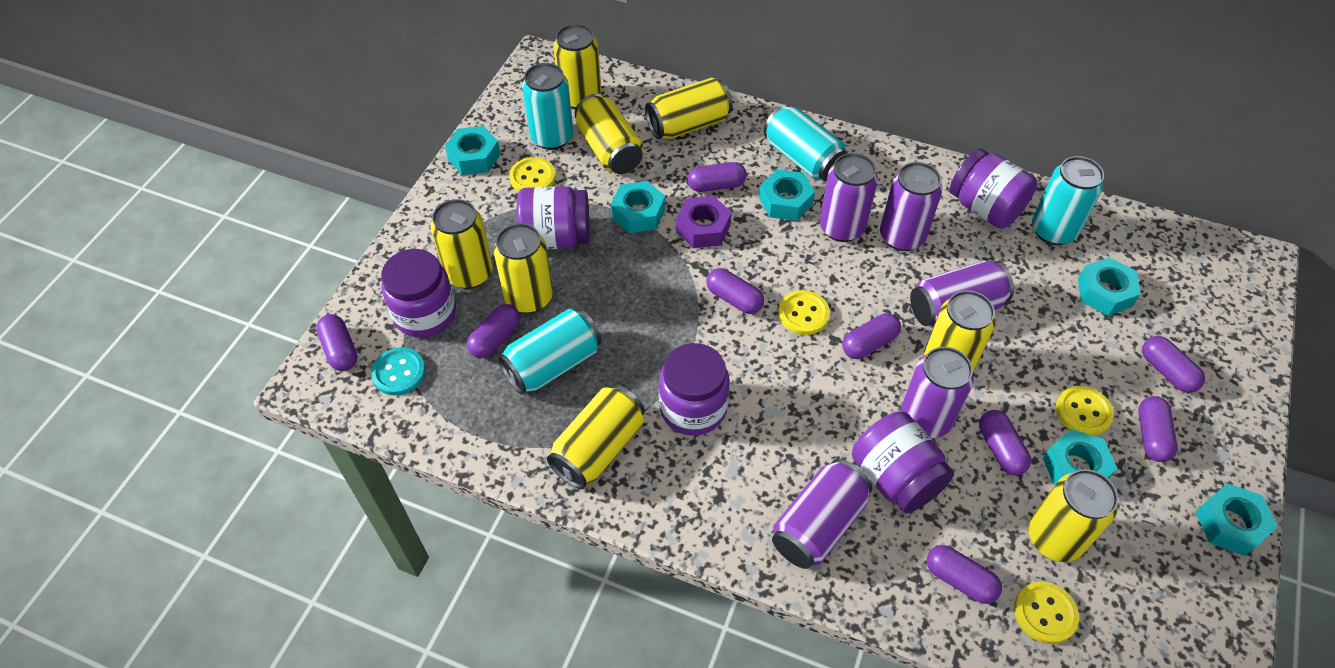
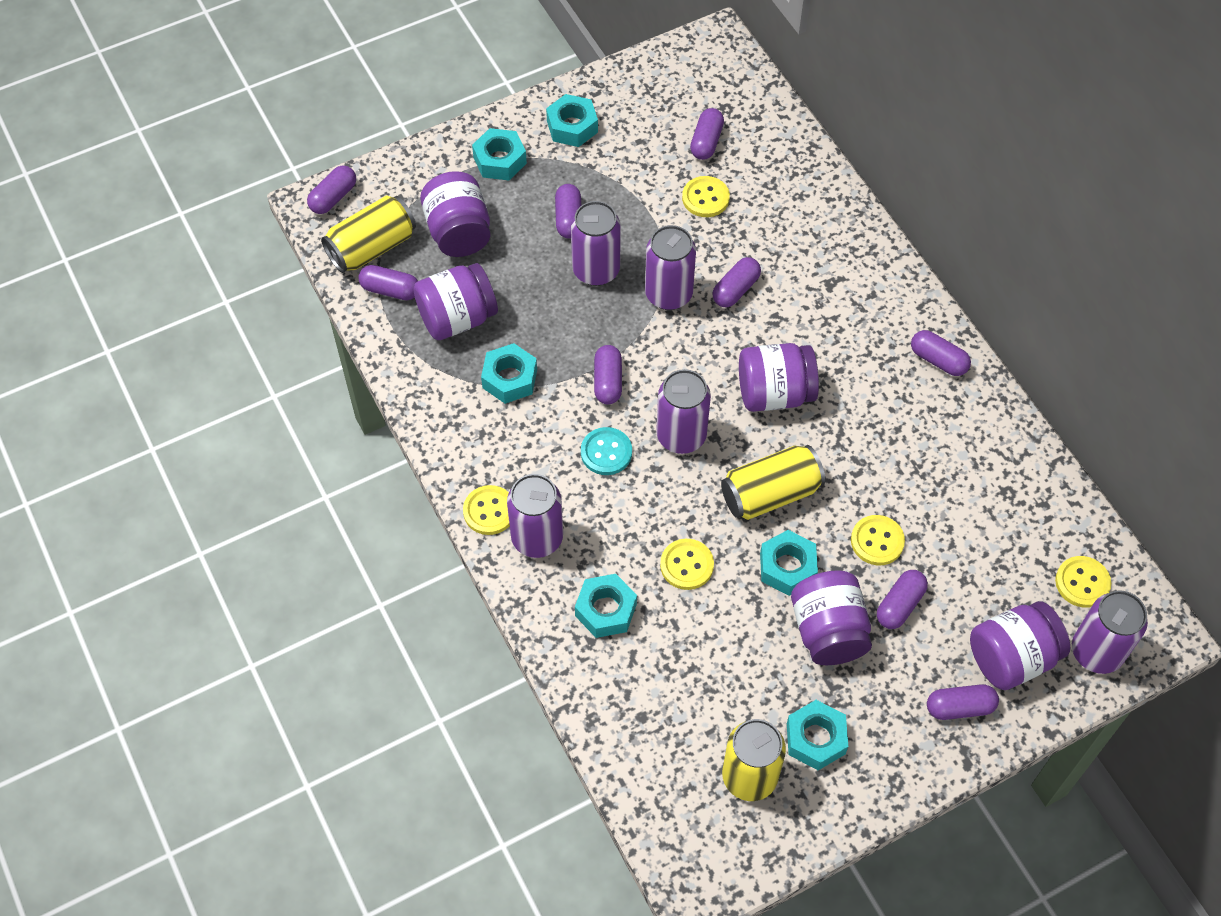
purple nut: 1 -> 0
turquoise can: 4 -> 0
yellow button: 4 -> 5
yellow can: 8 -> 3

